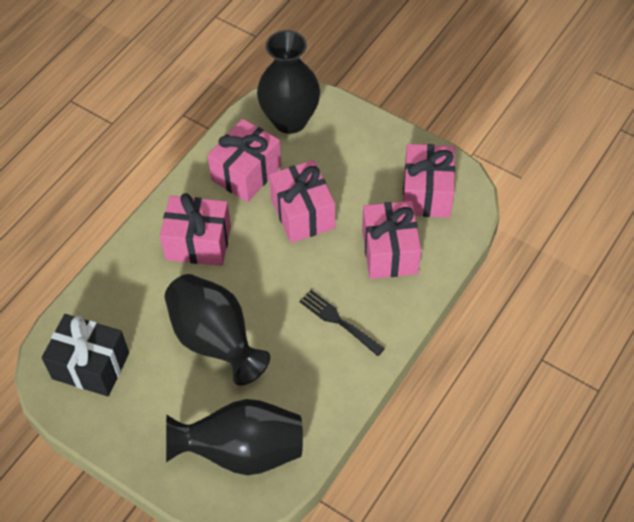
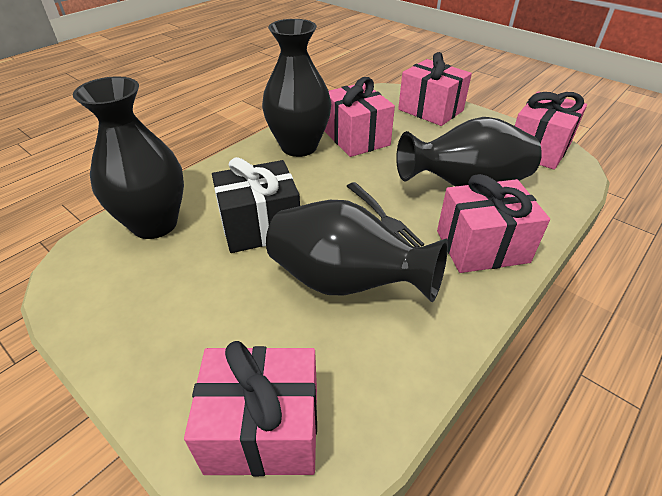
black vase: 3 -> 4

